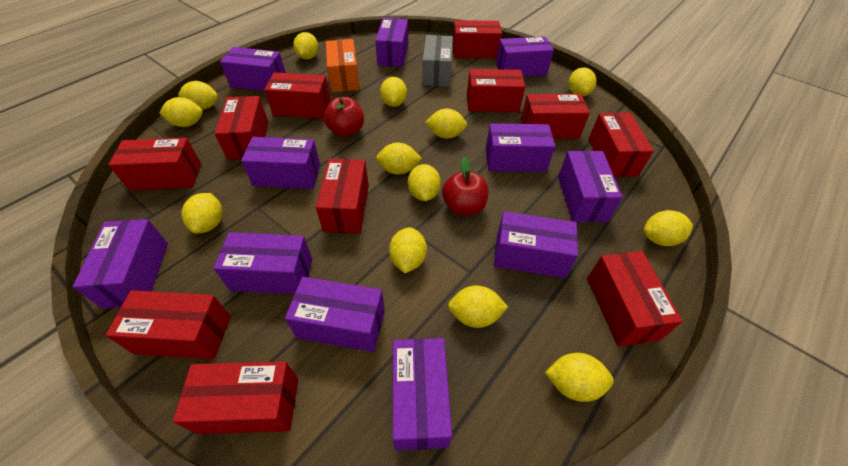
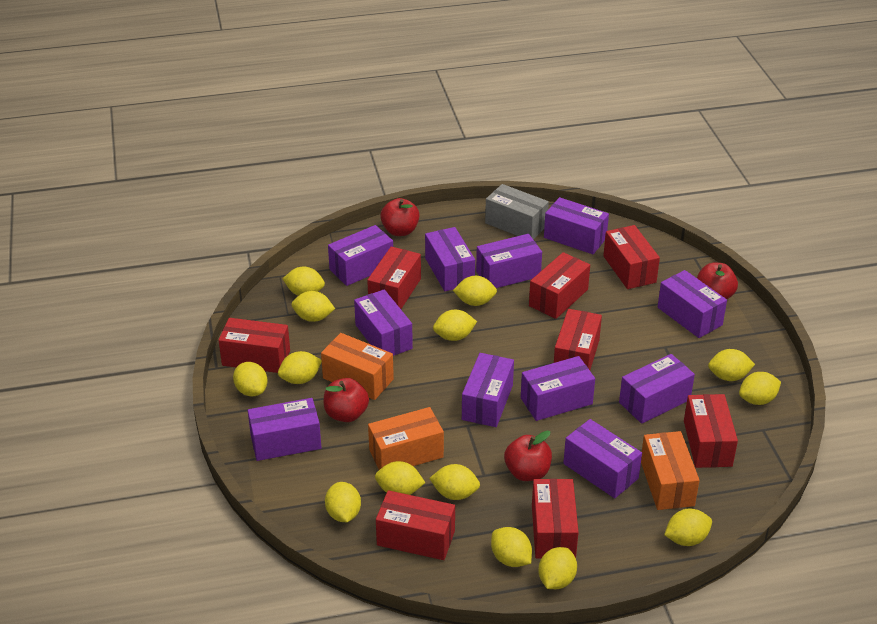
orange box: 1 -> 3
red apple: 2 -> 4
red box: 11 -> 8
yellow lemon: 13 -> 14

